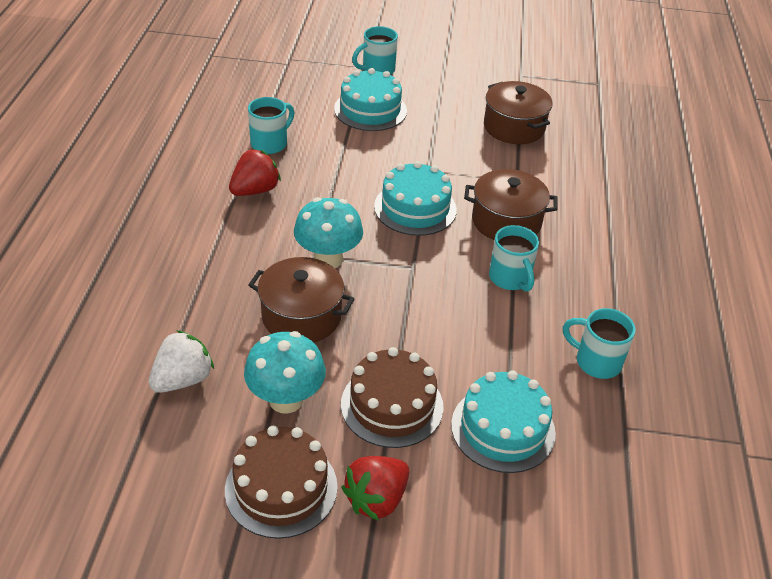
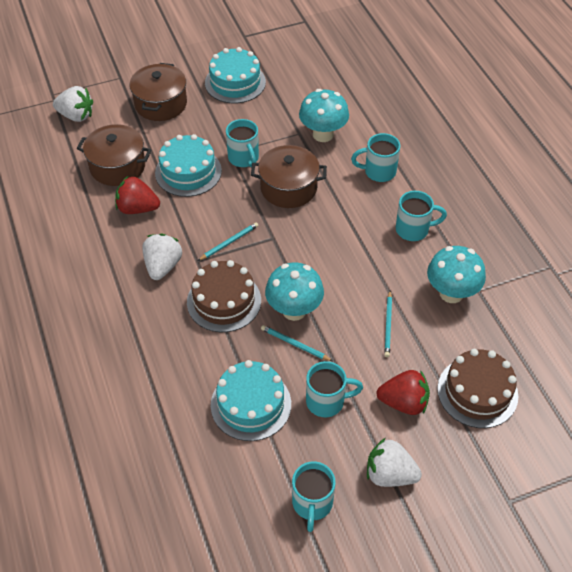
turquoise mug: 4 -> 5
turquoise mushroom: 2 -> 3
turquoise pencil: 0 -> 3
white strawberry: 1 -> 3

